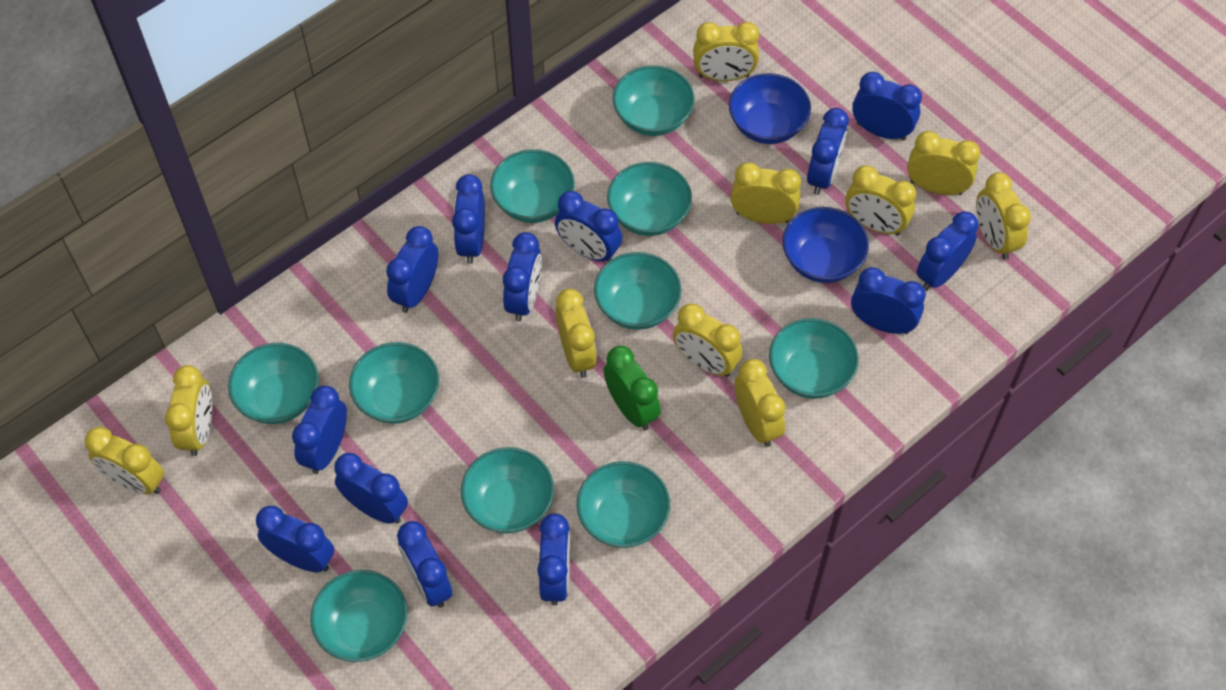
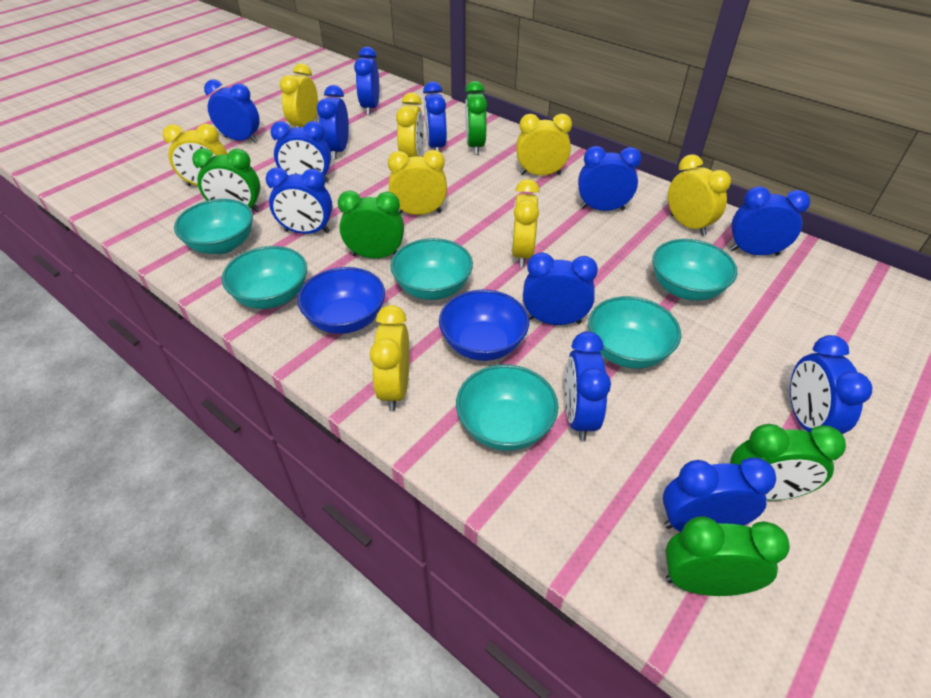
blue clock: 13 -> 12
green clock: 1 -> 5
turquoise bowl: 10 -> 6
yellow clock: 10 -> 8

